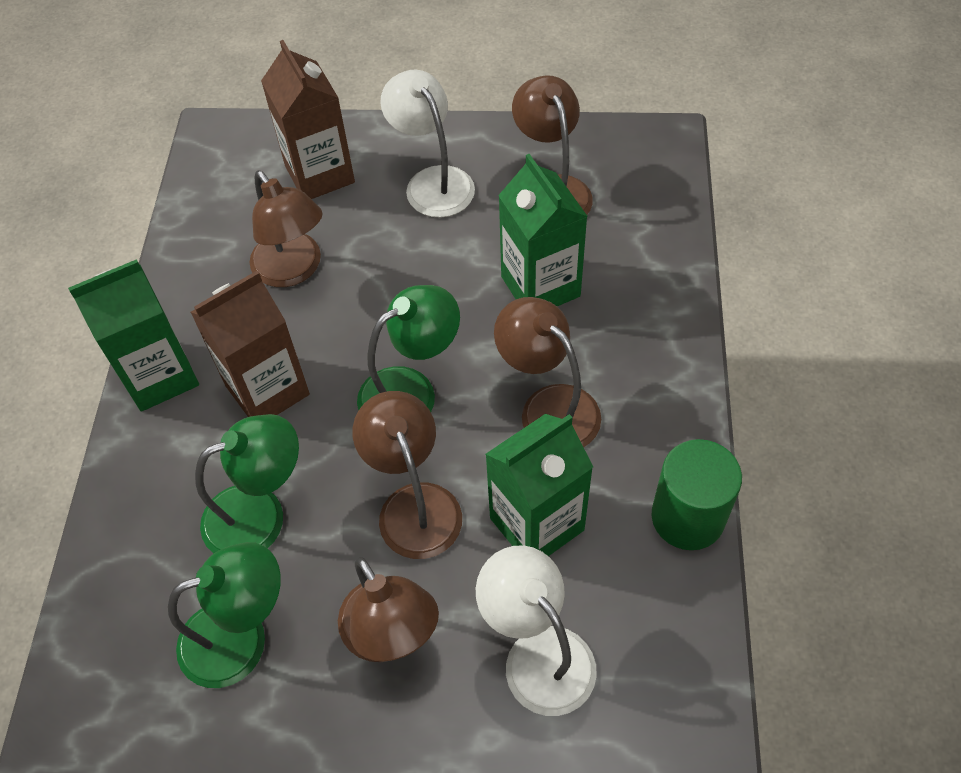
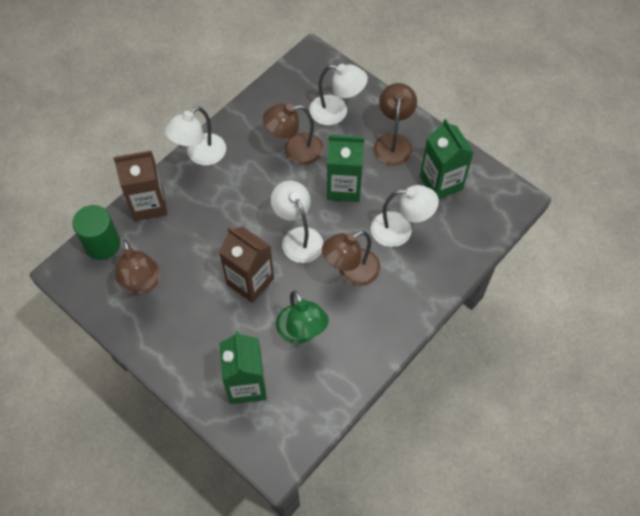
brown lamp: 5 -> 4
green lamp: 3 -> 1
white lamp: 2 -> 4

